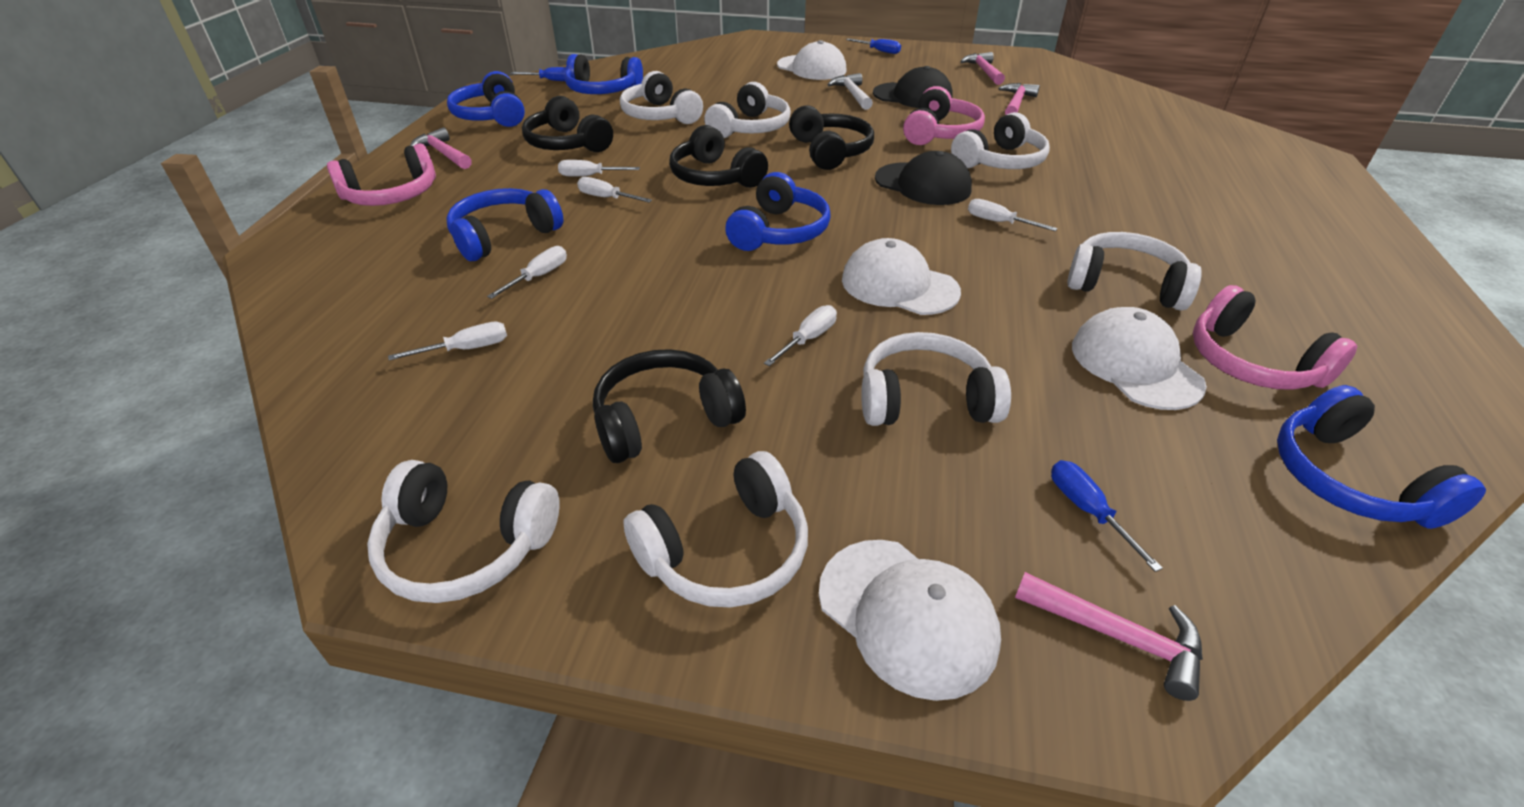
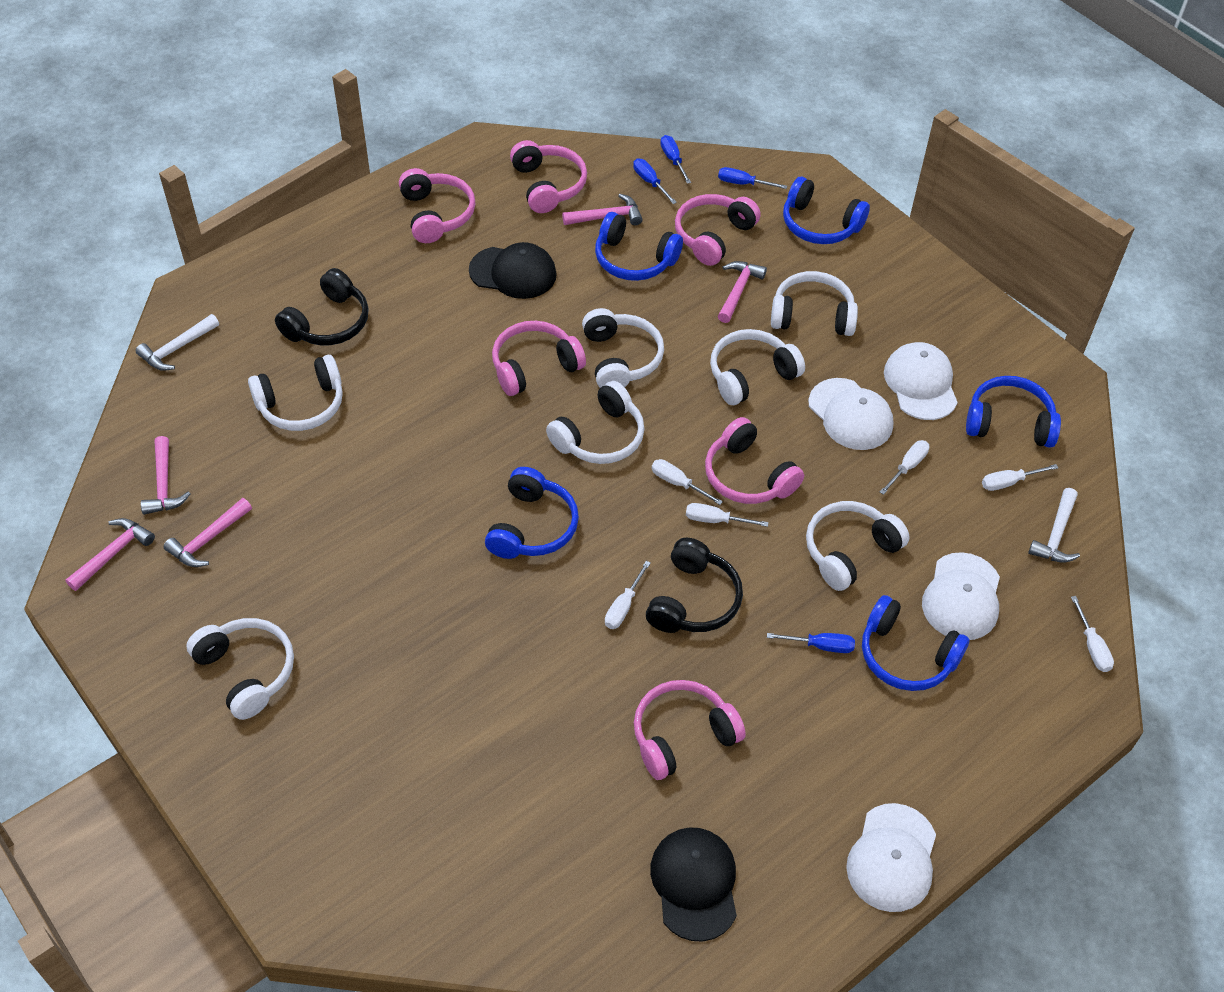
black headphones: 4 -> 2
blue screwdriver: 3 -> 4
pink hammer: 4 -> 5
pink headphones: 3 -> 6
white hammer: 1 -> 2

